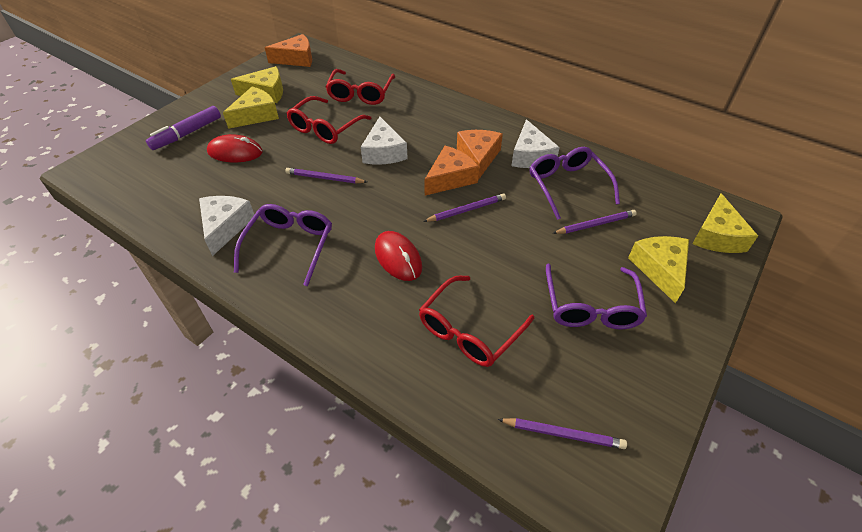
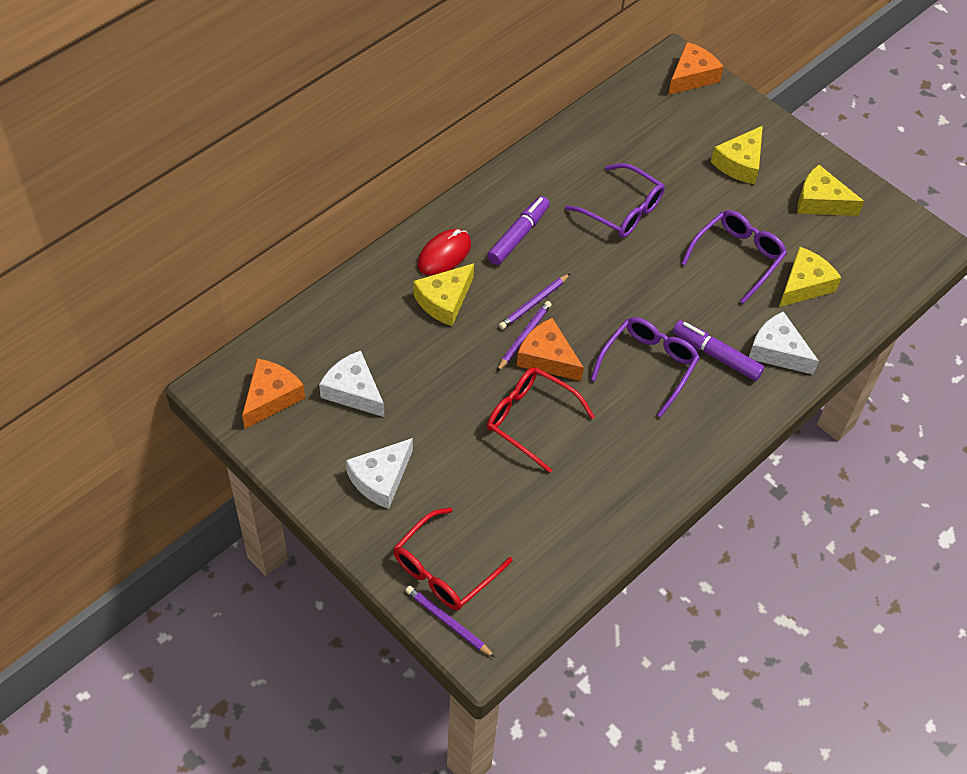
purple marker: 1 -> 2
purple pencil: 4 -> 3
red glasses: 3 -> 2
red mouse: 2 -> 1

